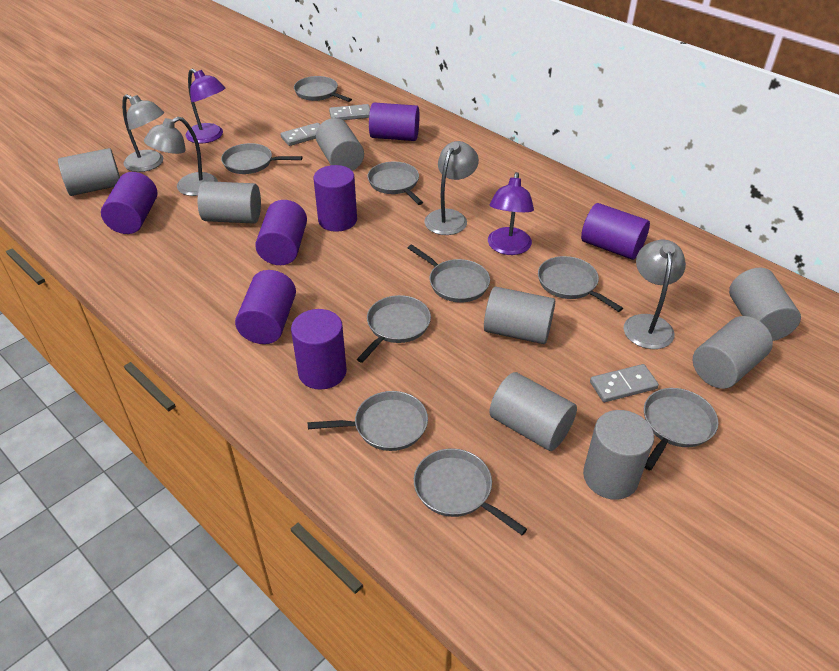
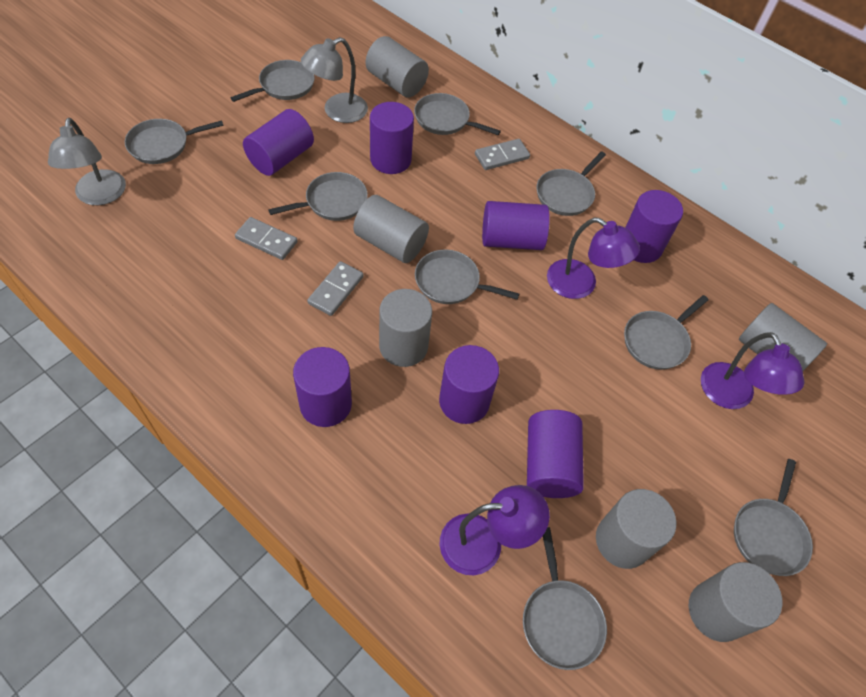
grey cylinder: 8 -> 6
grey lamp: 4 -> 2
purple lamp: 2 -> 3

